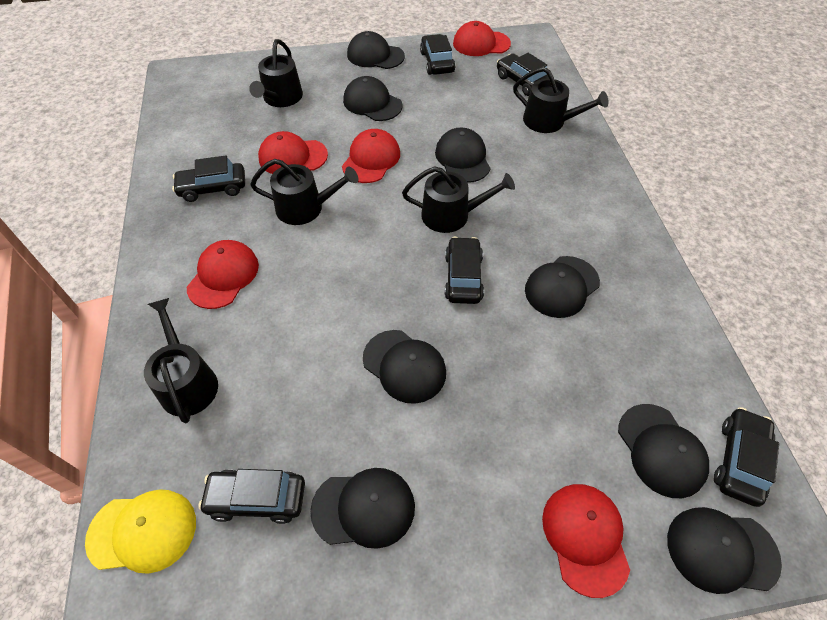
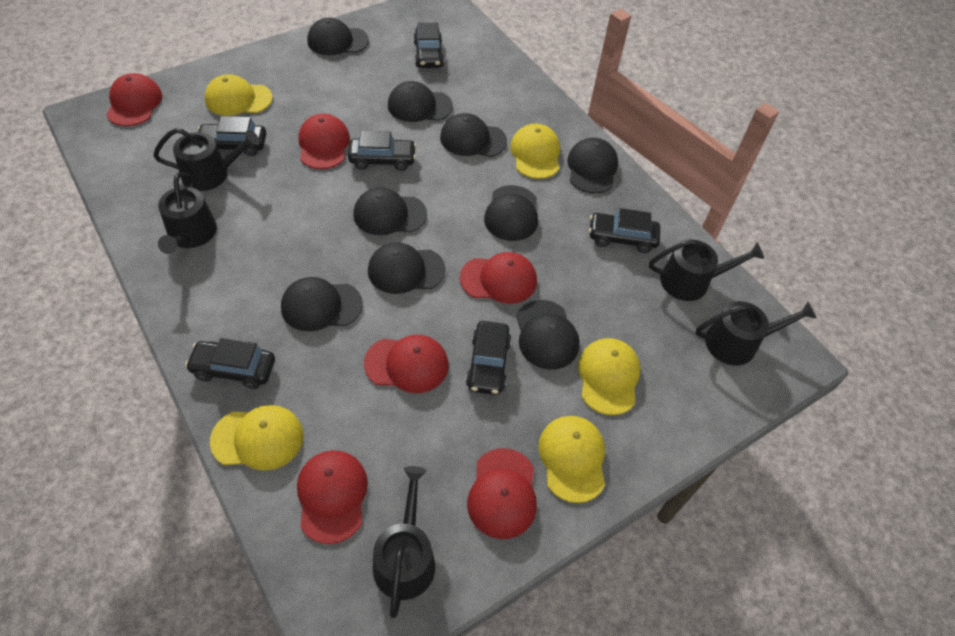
black cap: 8 -> 9
red cap: 5 -> 6
yellow cap: 1 -> 5

